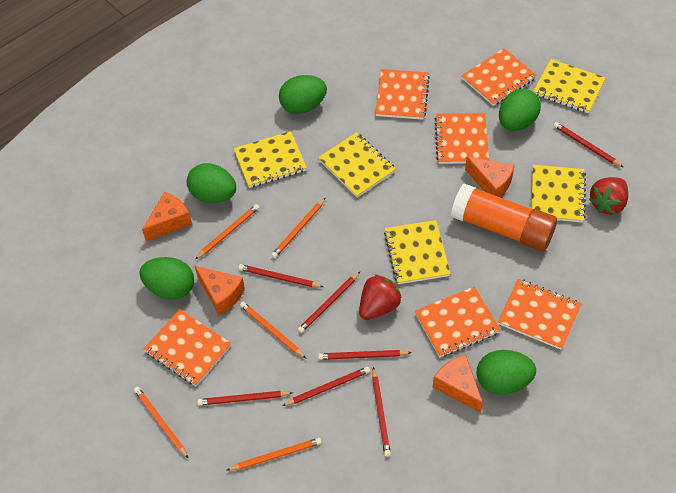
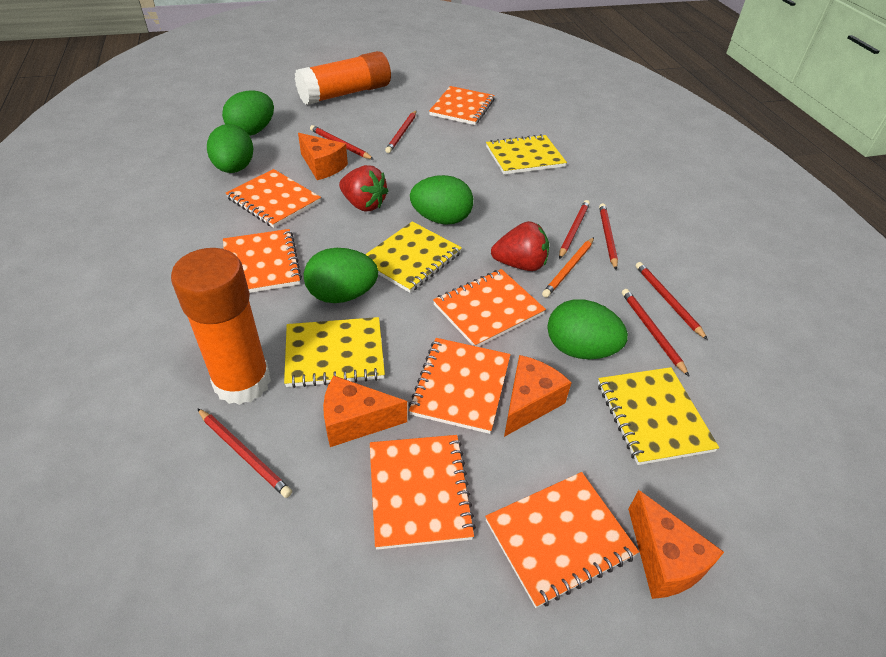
orange glue stick: 1 -> 2
orange notebook: 6 -> 7
orange pencil: 5 -> 1
yellow notebook: 5 -> 4

